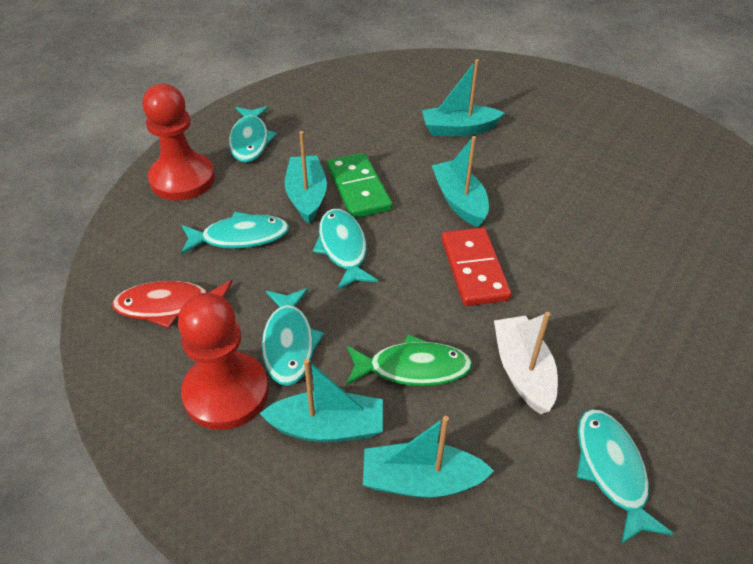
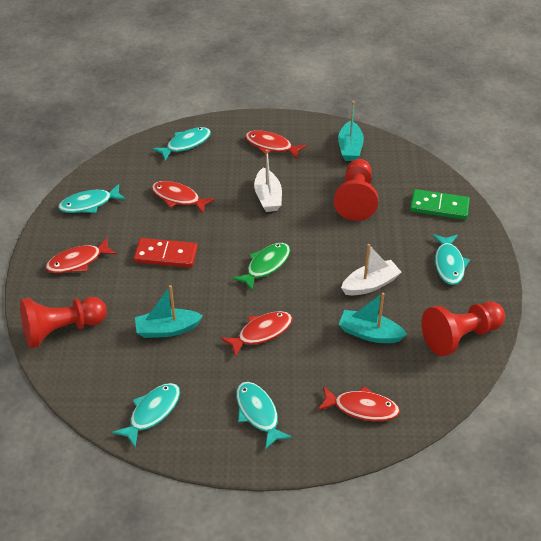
red fish: 1 -> 5
red pawn: 2 -> 3
turquoise boat: 5 -> 3
white boat: 1 -> 2

